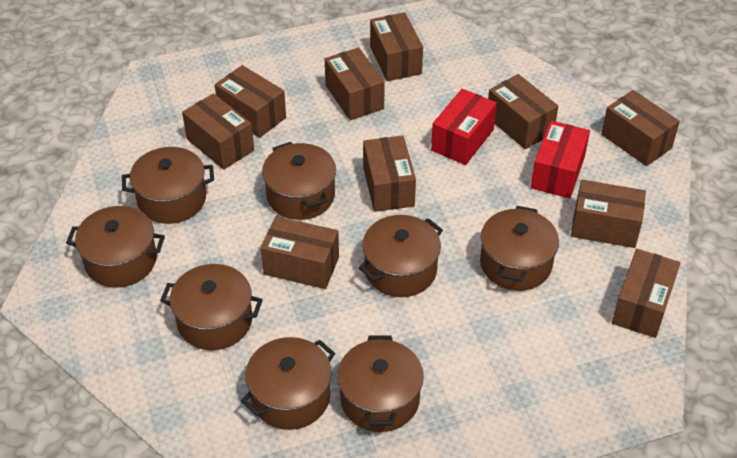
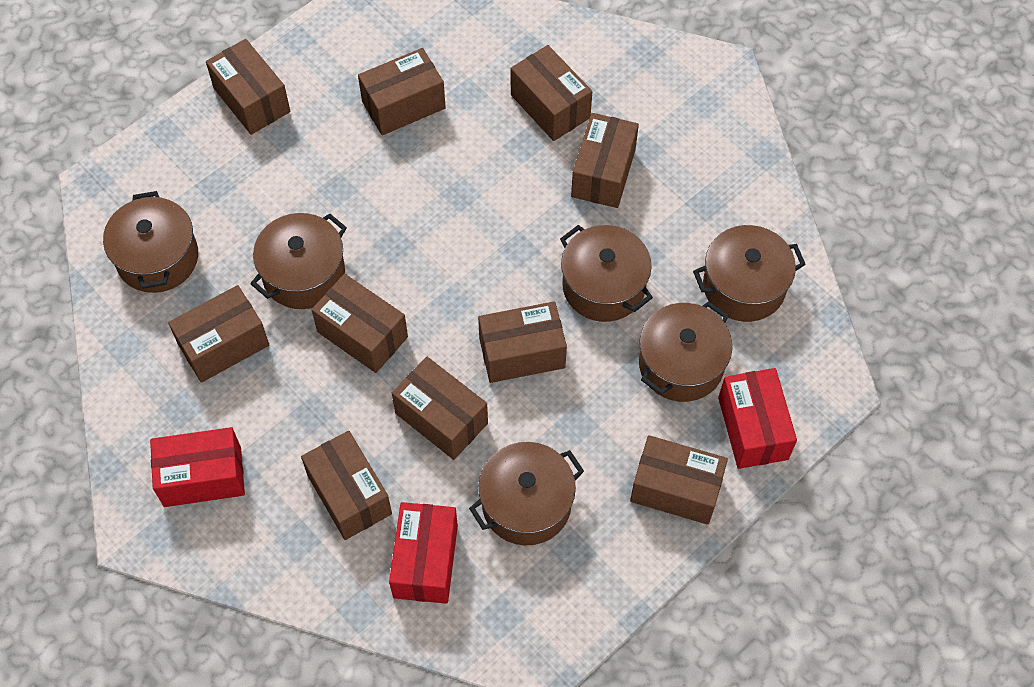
brown pot: 8 -> 6
red box: 2 -> 3

